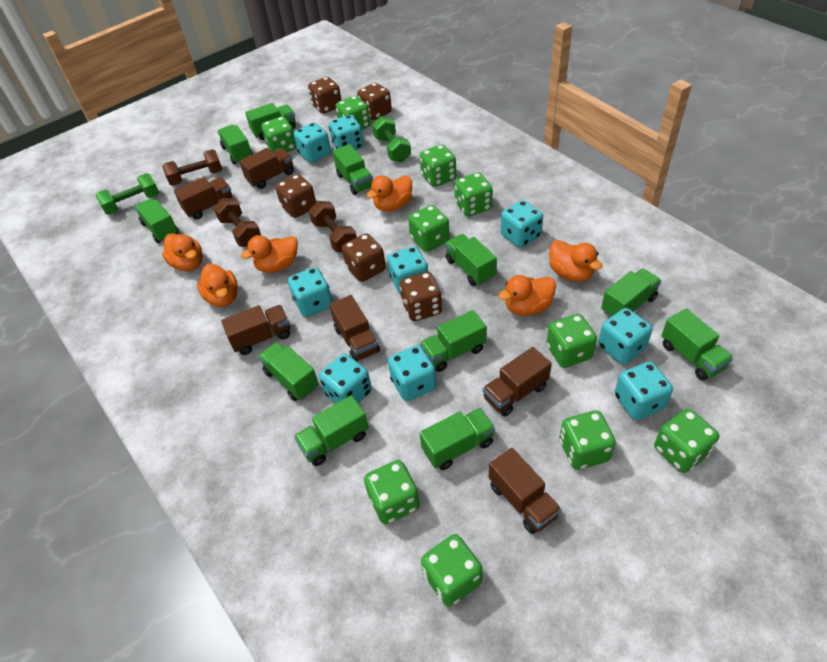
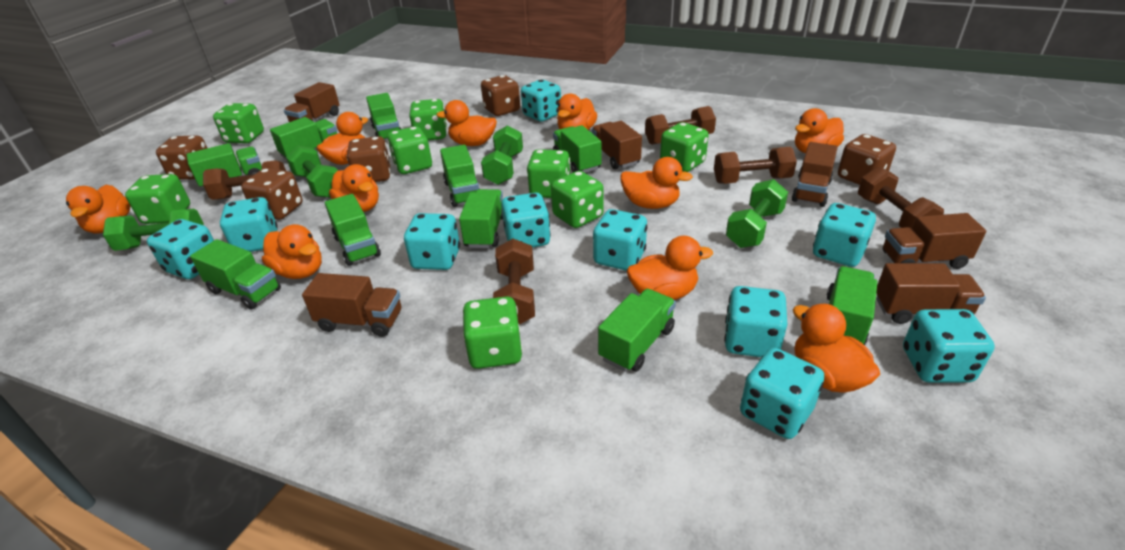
brown dumbbell: 3 -> 5
green dice: 10 -> 8
green dumbbell: 2 -> 4
green truck: 11 -> 10
orange duck: 6 -> 10
turquoise dice: 9 -> 10

